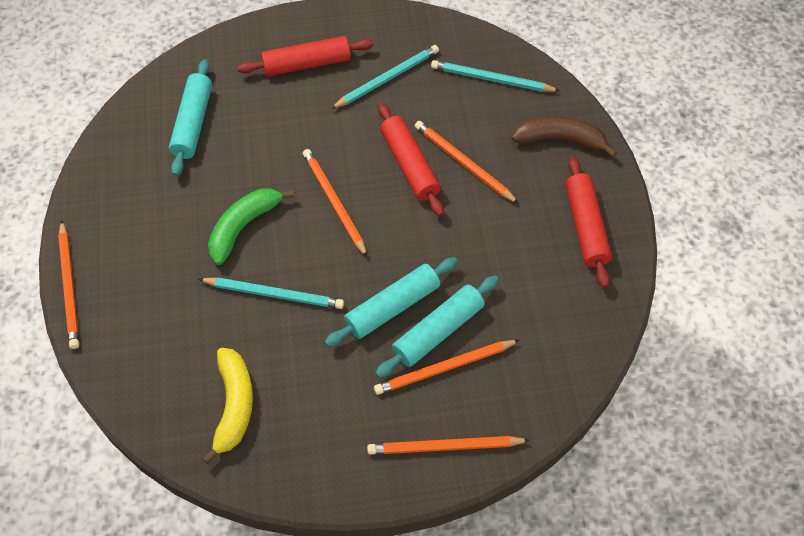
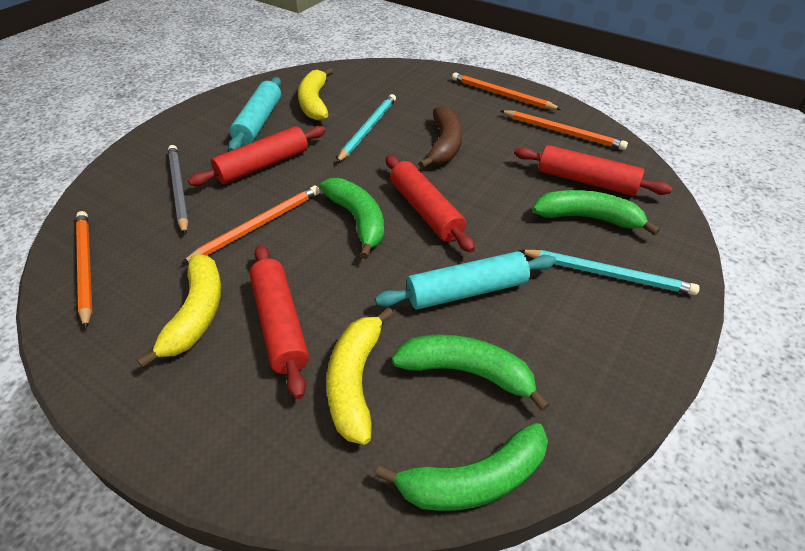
green banana: 1 -> 4
grey pencil: 0 -> 1
orange pencil: 5 -> 4
red rolling pin: 3 -> 4
turquoise pencil: 3 -> 2
turquoise rolling pin: 3 -> 2
yellow banana: 1 -> 3

